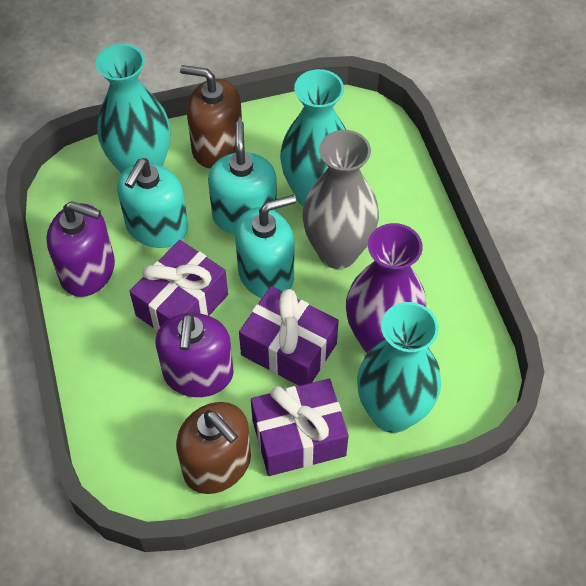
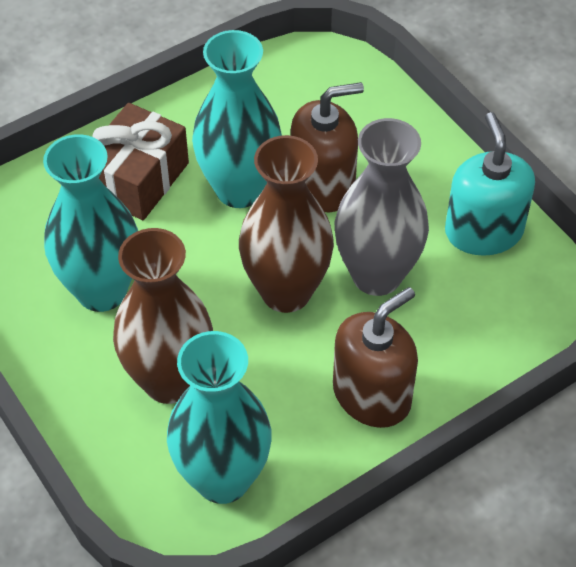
brown gift: 0 -> 1
brown vase: 0 -> 2
purple gift: 3 -> 0
purple soap dispenser: 2 -> 0
purple vase: 1 -> 0
turquoise soap dispenser: 3 -> 1

